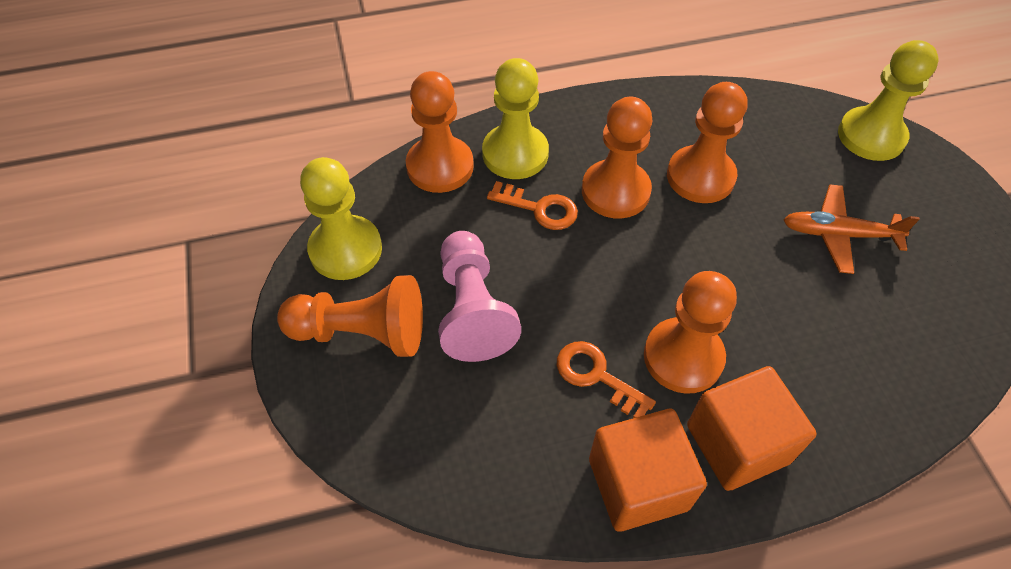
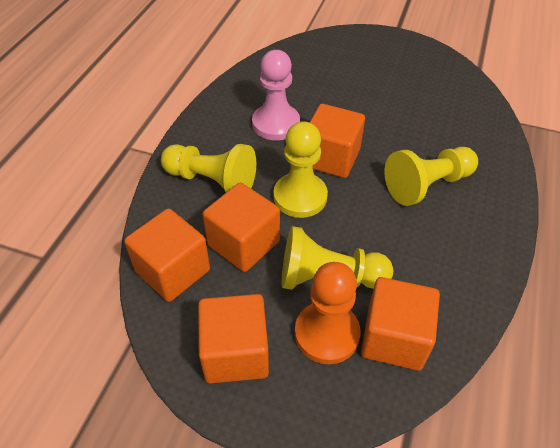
orange cube: 2 -> 5
orange key: 2 -> 0
orange pawn: 5 -> 1
orange plane: 1 -> 0
yellow pawn: 3 -> 4

